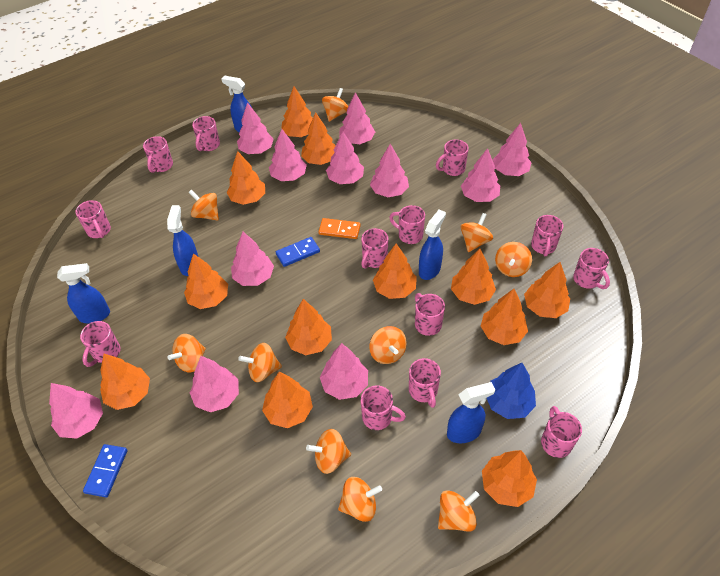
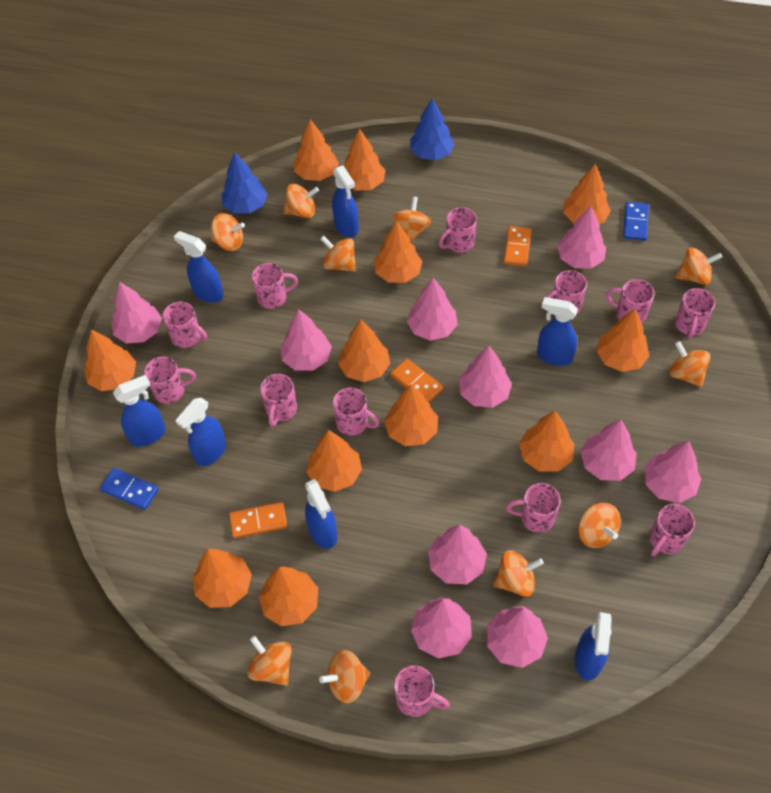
blue spray bottle: 5 -> 7
blue tree: 1 -> 2
orange domino: 1 -> 3
pink mug: 13 -> 12
pink tree: 11 -> 10

